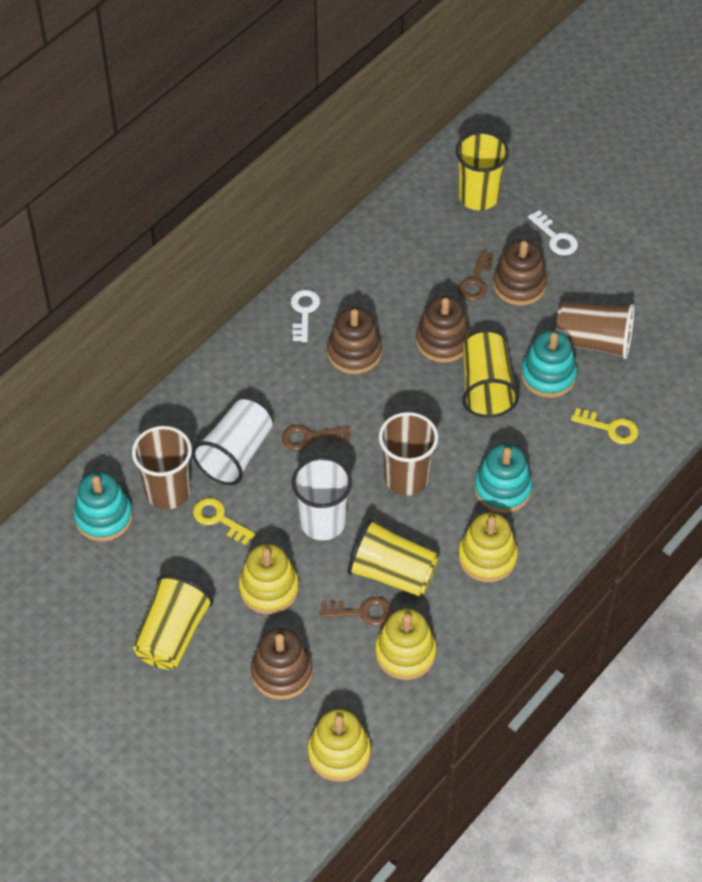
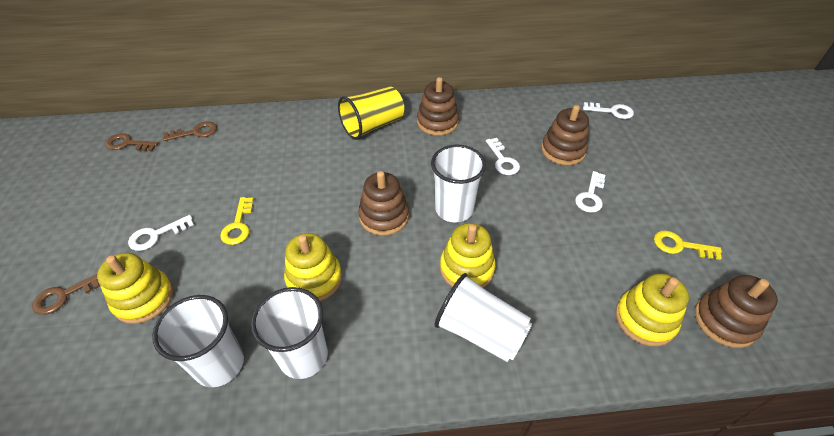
brown cup: 3 -> 0
turquoise stacking toy: 3 -> 0
white cup: 2 -> 4
white key: 2 -> 4
yellow cup: 4 -> 1

